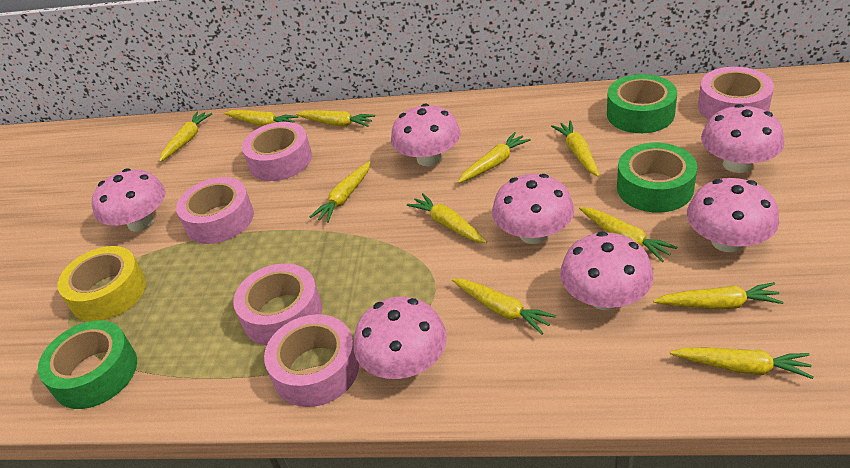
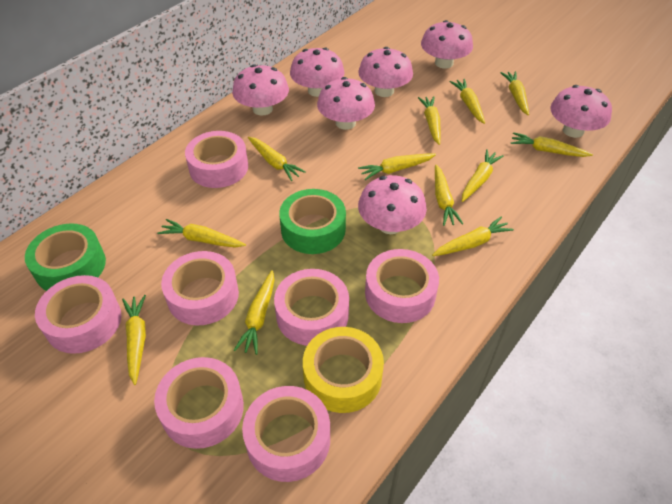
green tape: 3 -> 2
pink tape: 5 -> 7
yellow carrot: 11 -> 12

